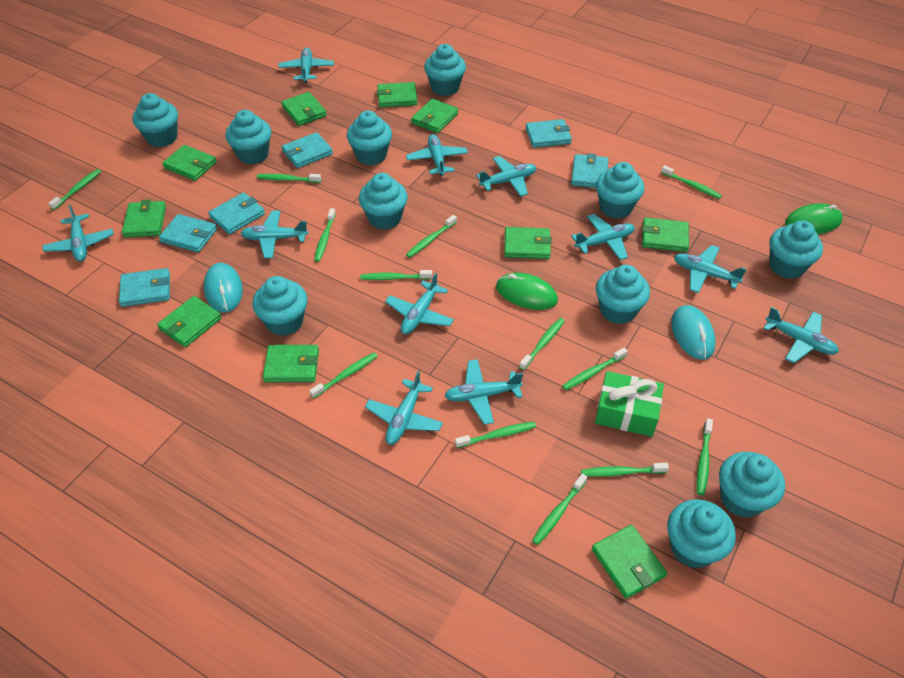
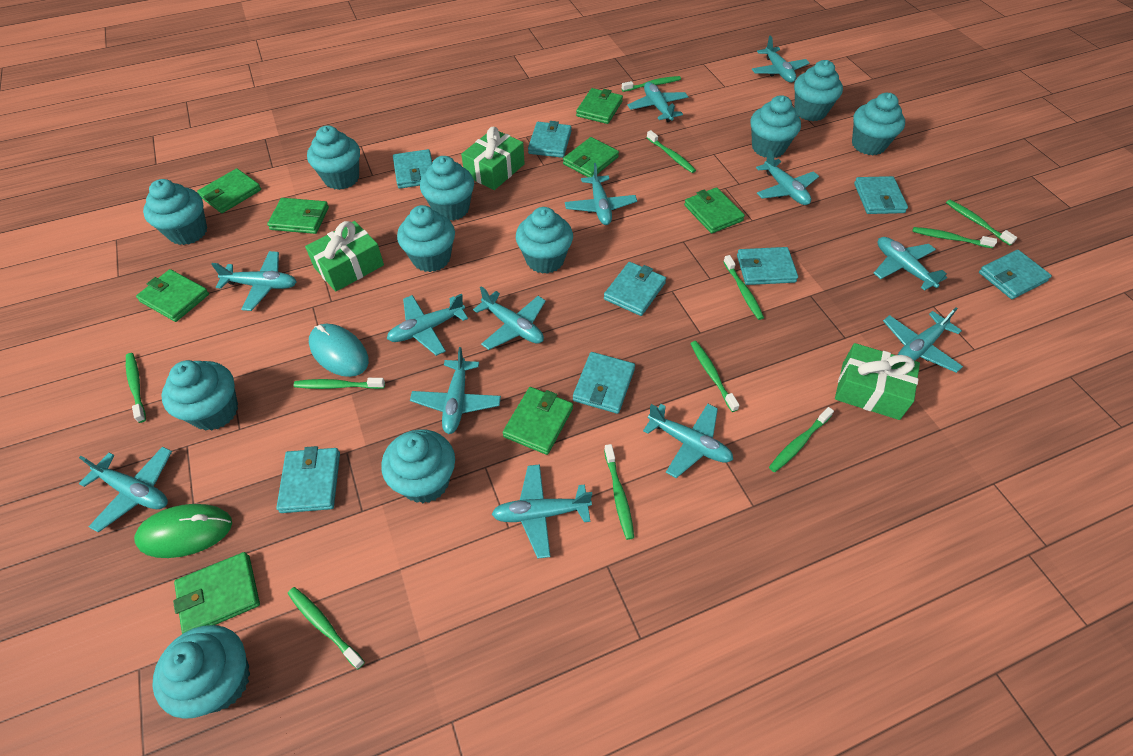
green gift: 1 -> 3
green mouse: 2 -> 1
green toothbrush: 13 -> 11
green wallet: 10 -> 8
turquoise mouse: 2 -> 1
turquoise plane: 11 -> 13
turquoise wallet: 6 -> 8

